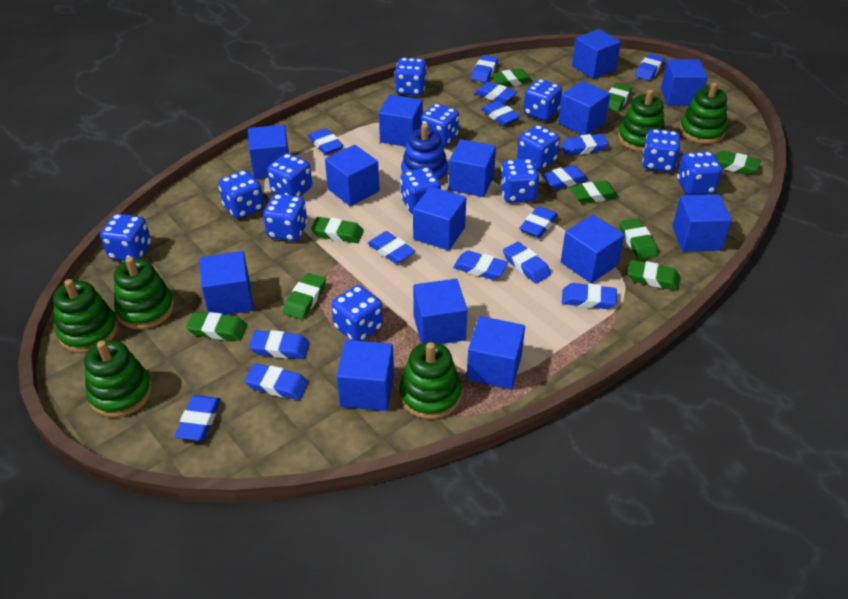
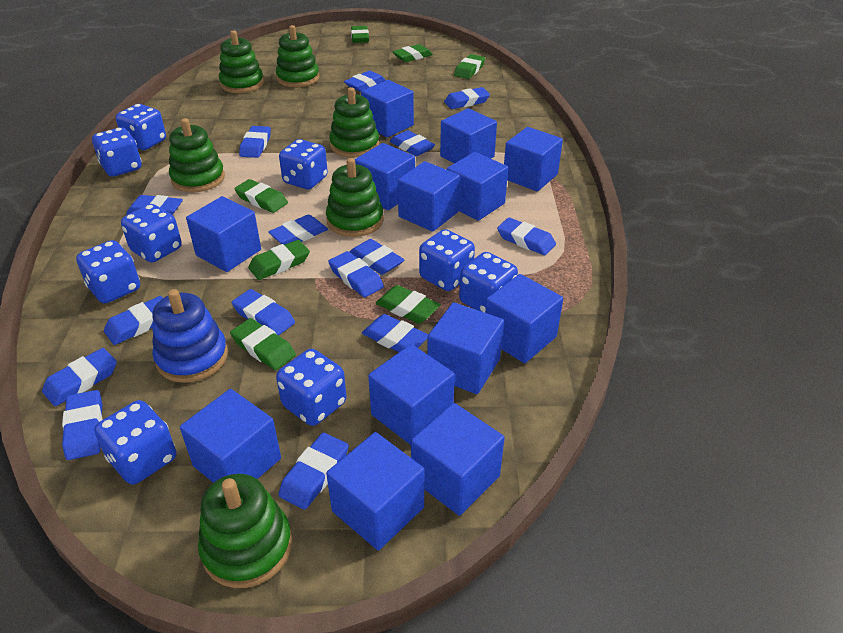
blue cube: 14 -> 13
blue dice: 13 -> 9
green eraser: 9 -> 7

